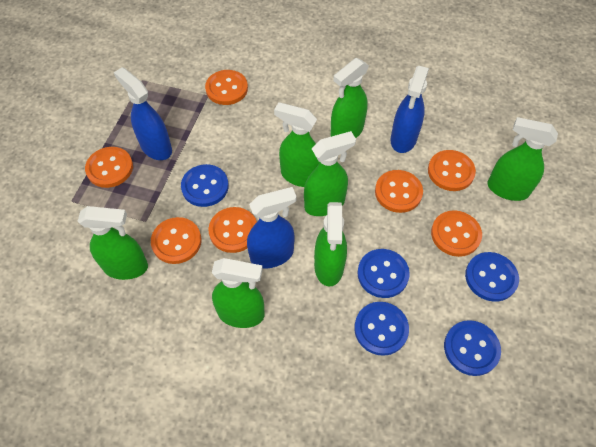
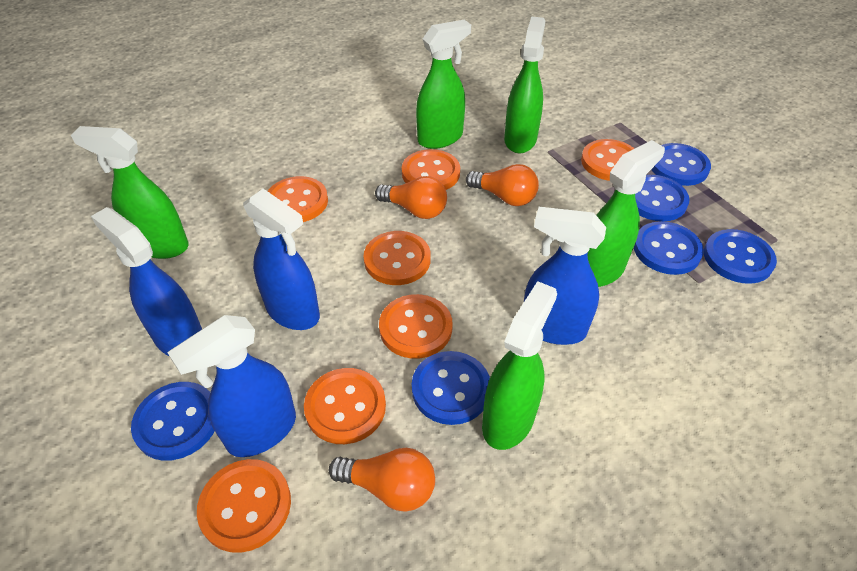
blue button: 5 -> 6
blue spray bottle: 3 -> 4
green spray bottle: 7 -> 5
orange light bulb: 0 -> 3

